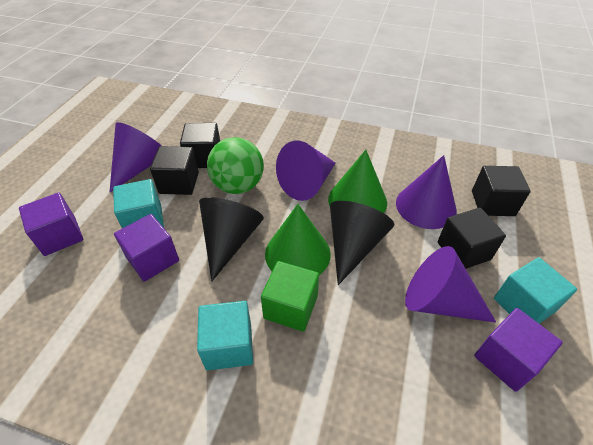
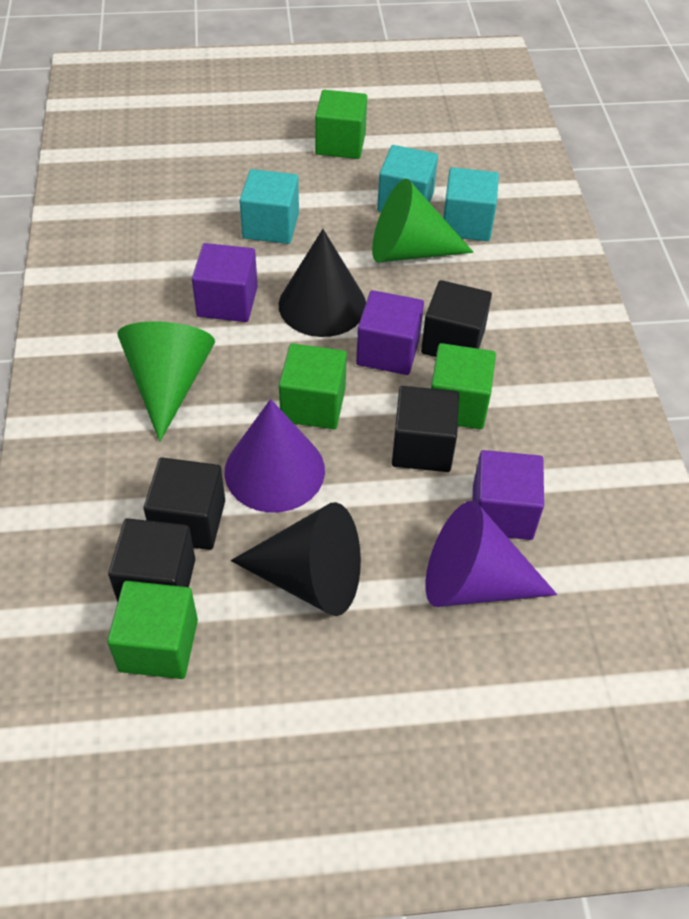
green ball: 1 -> 0
green cube: 1 -> 4
purple cone: 4 -> 2

